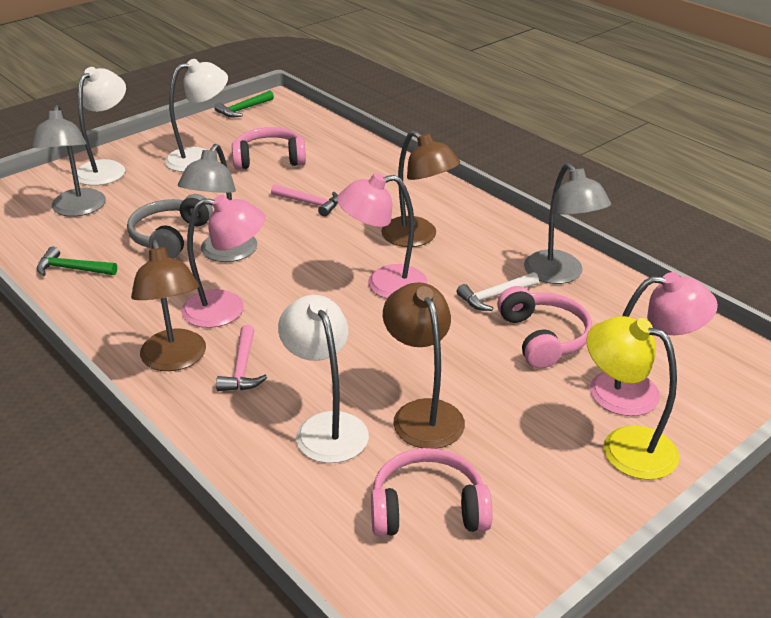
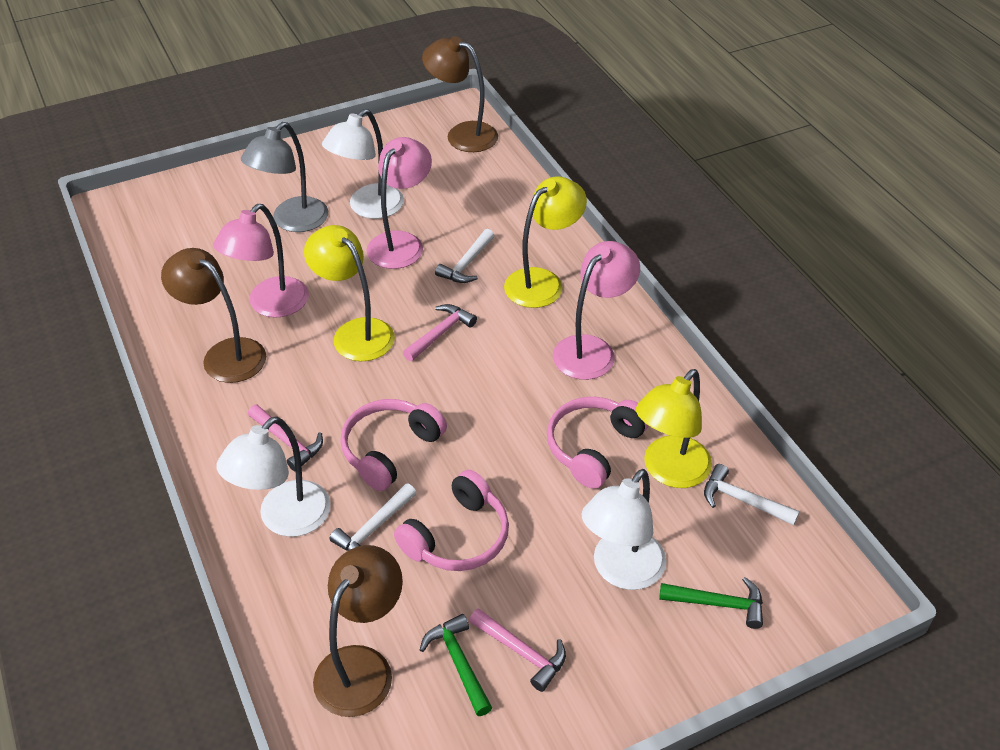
grey headphones: 1 -> 0
grey lamp: 3 -> 1
pink hammer: 2 -> 3
white hammer: 1 -> 3
yellow lamp: 1 -> 3

